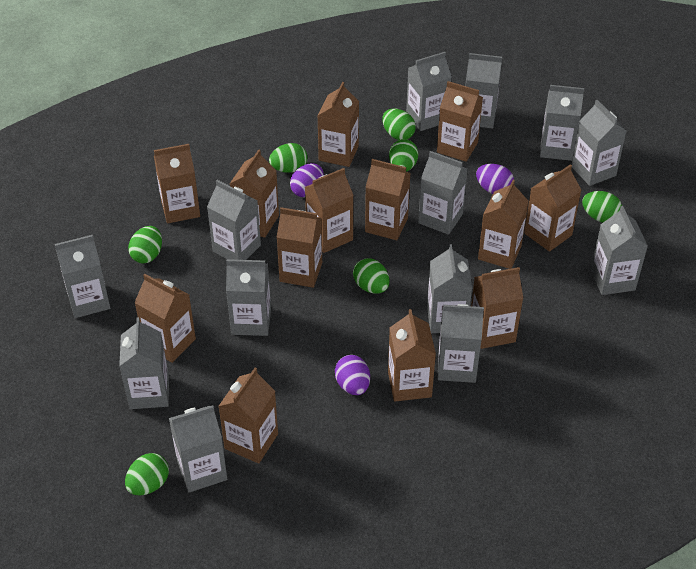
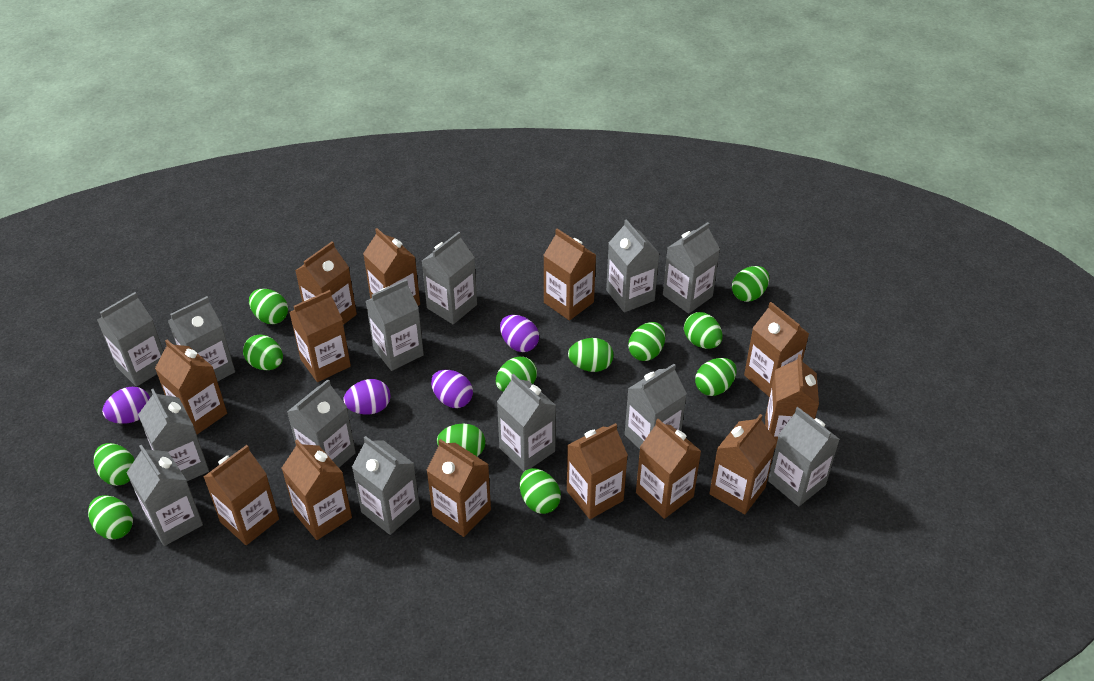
green egg: 7 -> 12
purple egg: 3 -> 4

